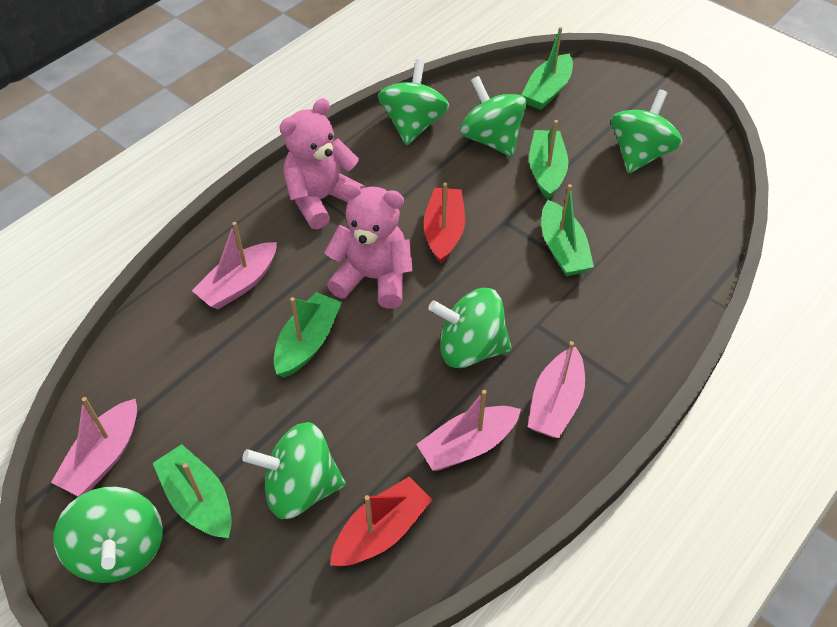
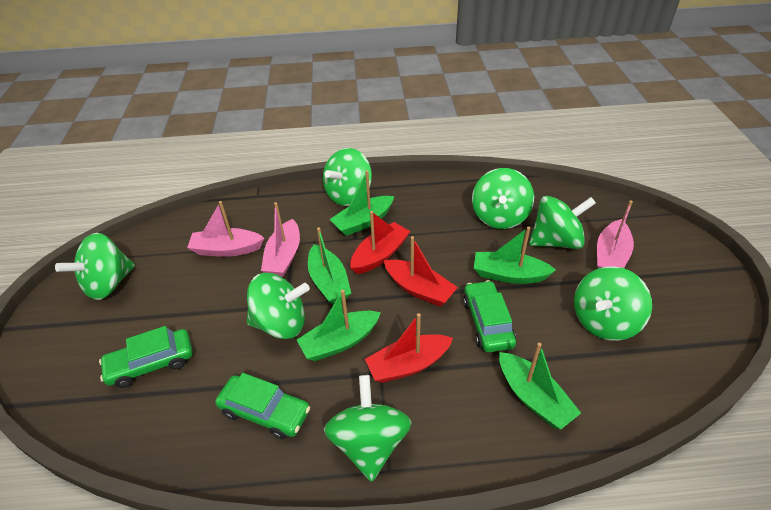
green car: 0 -> 3
green spinning top: 6 -> 7
pink boat: 4 -> 3
pink teddy bear: 2 -> 0
red boat: 2 -> 3

